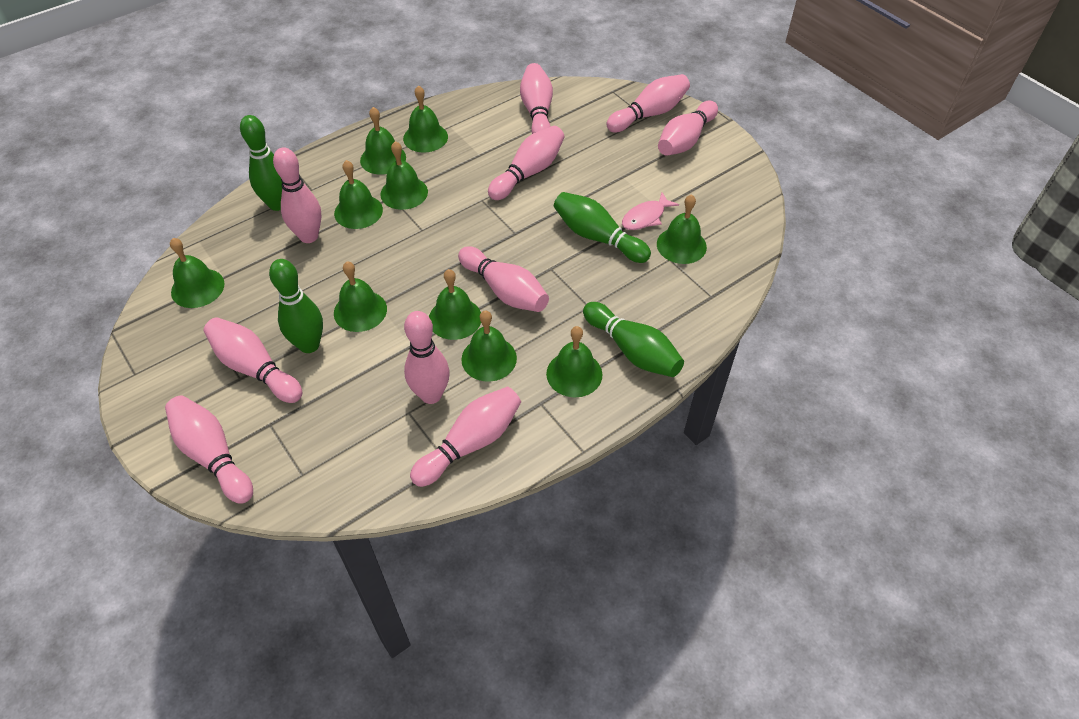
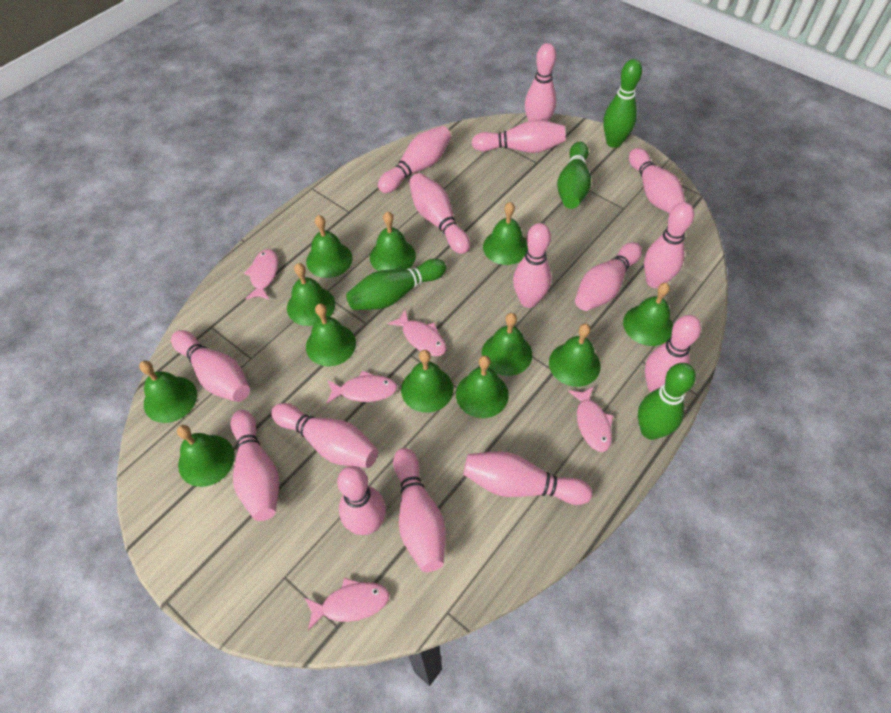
green bell: 10 -> 12
pink bowling pin: 10 -> 15
pink fish: 1 -> 5

